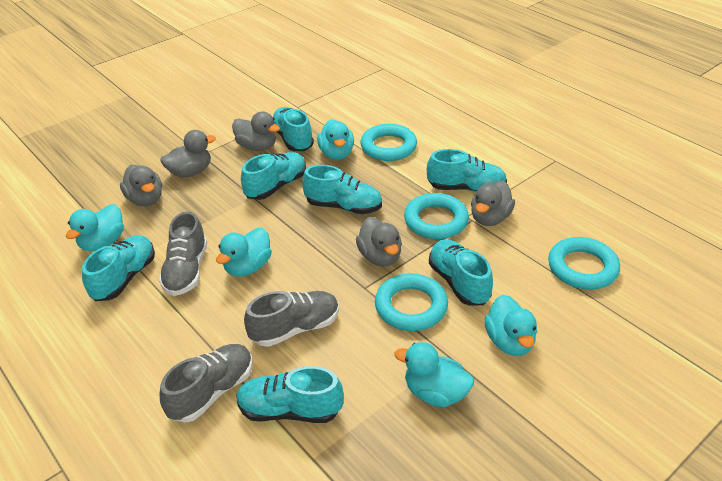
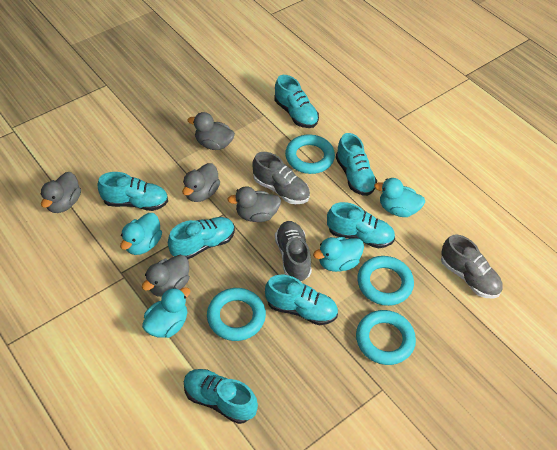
turquoise duck: 5 -> 4

